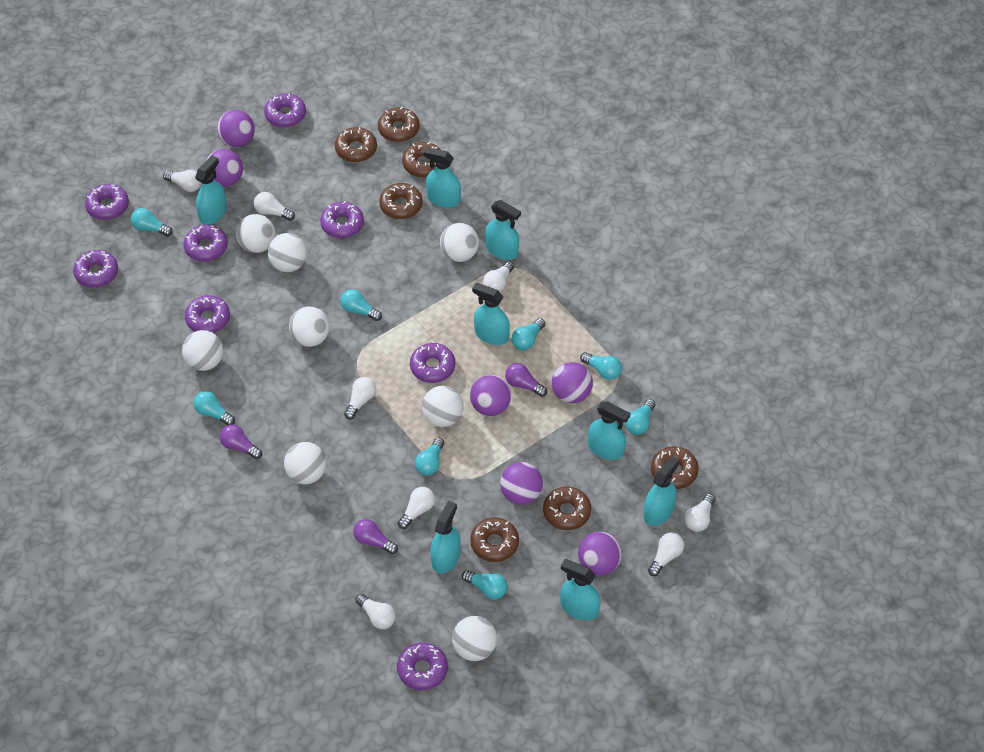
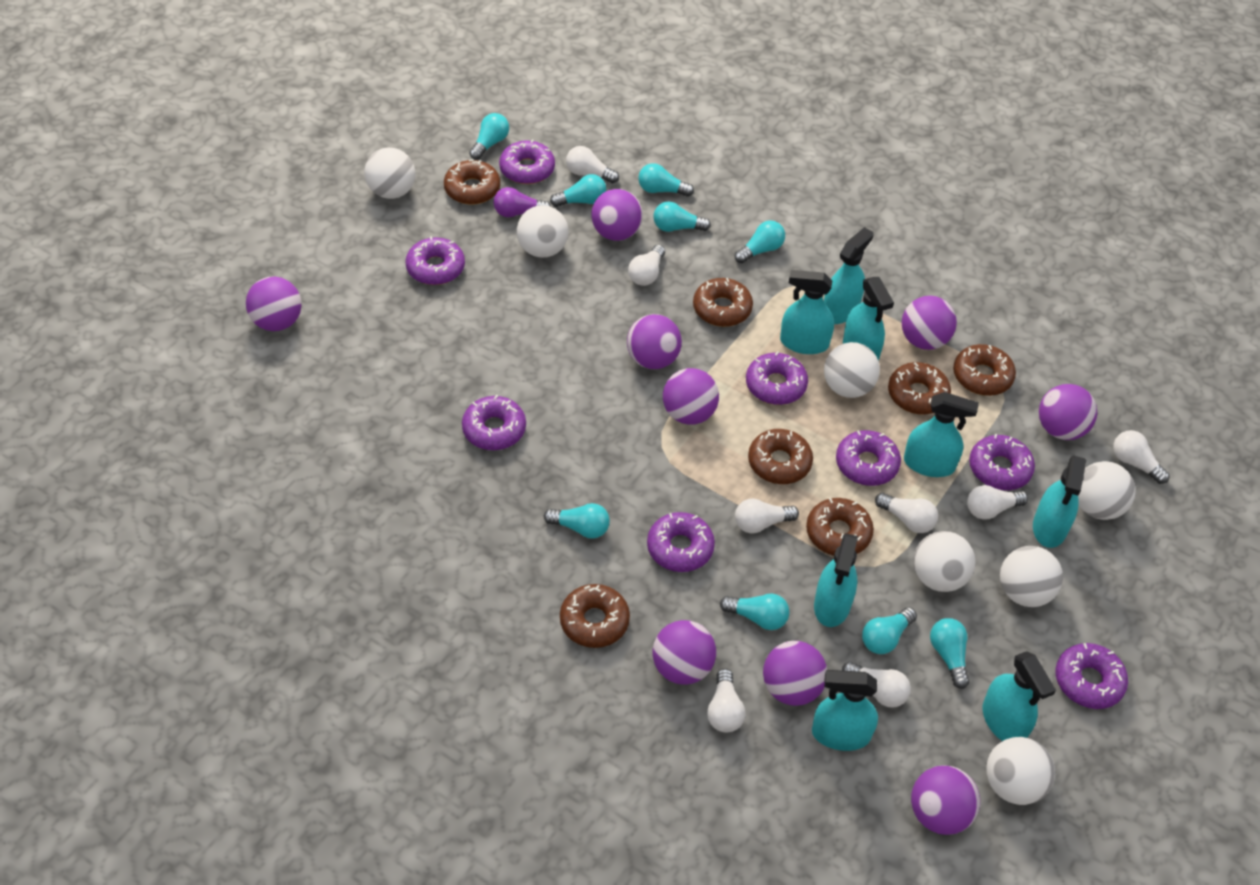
purple ball: 6 -> 9
purple light bulb: 3 -> 1
turquoise light bulb: 8 -> 9
white ball: 8 -> 7

